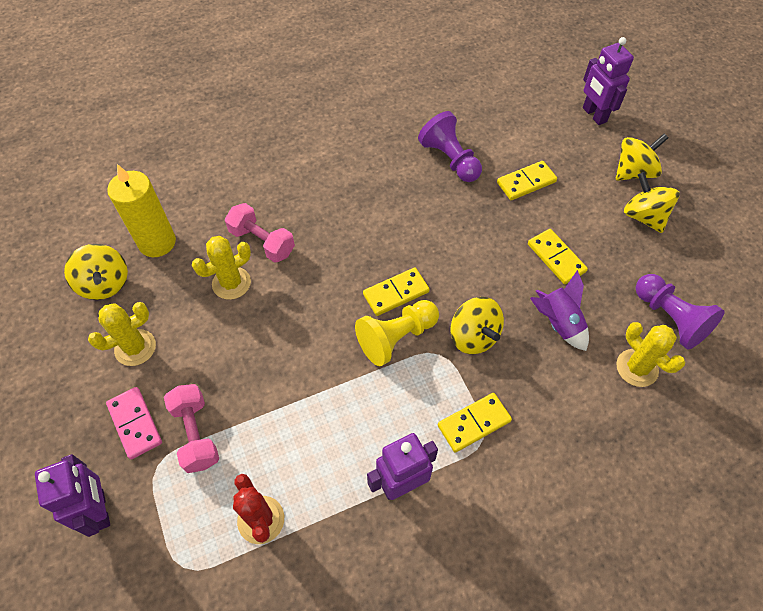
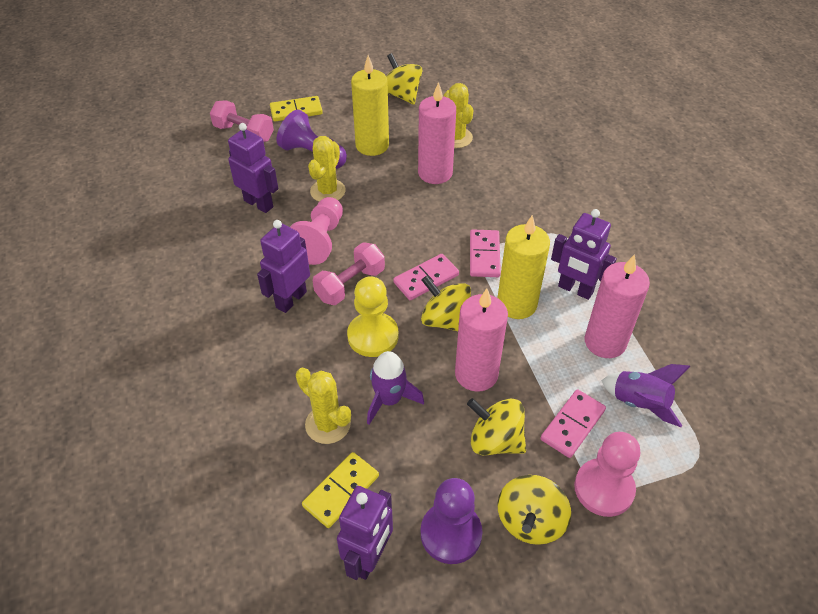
pink candle: 0 -> 3
pink domino: 1 -> 3
pink pawn: 0 -> 2
purple robot: 3 -> 4
purple rocket: 1 -> 2
red cactus: 1 -> 0
yellow candle: 1 -> 2
yellow domino: 4 -> 2

